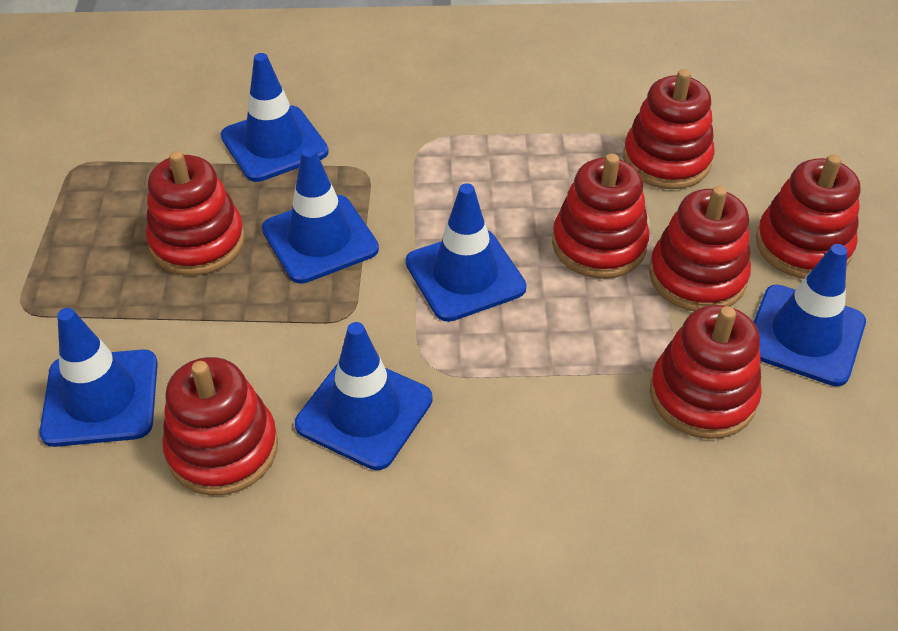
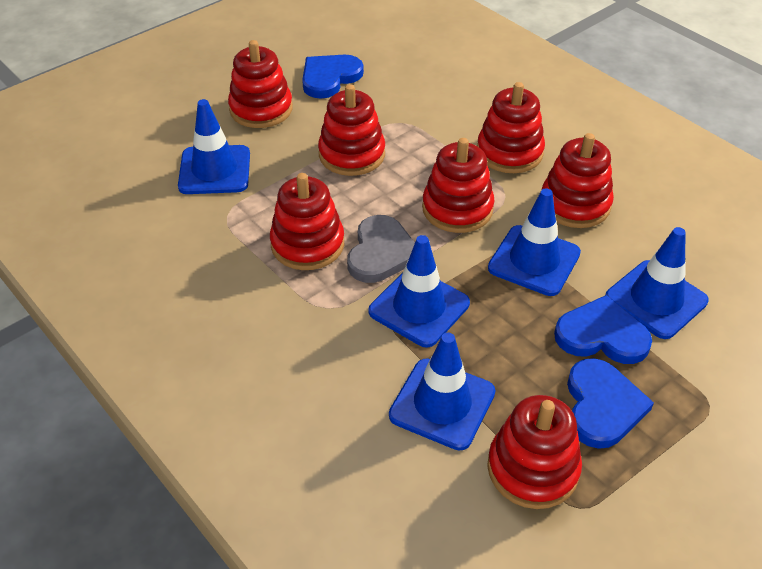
blue heart: 0 -> 3
blue traffic cone: 6 -> 5
grey heart: 0 -> 1

